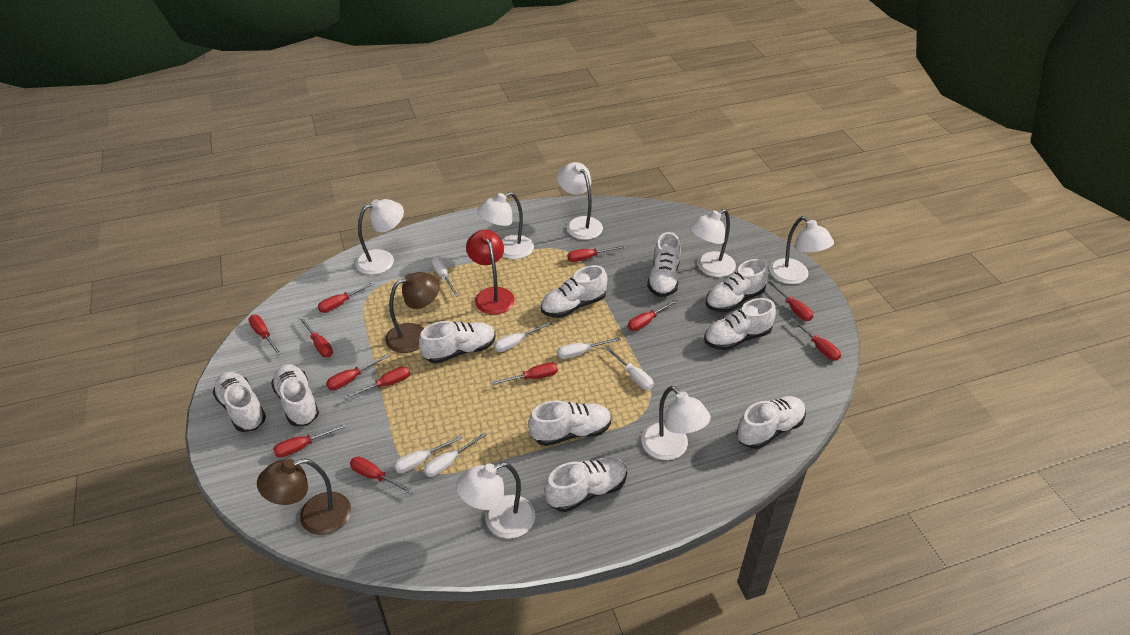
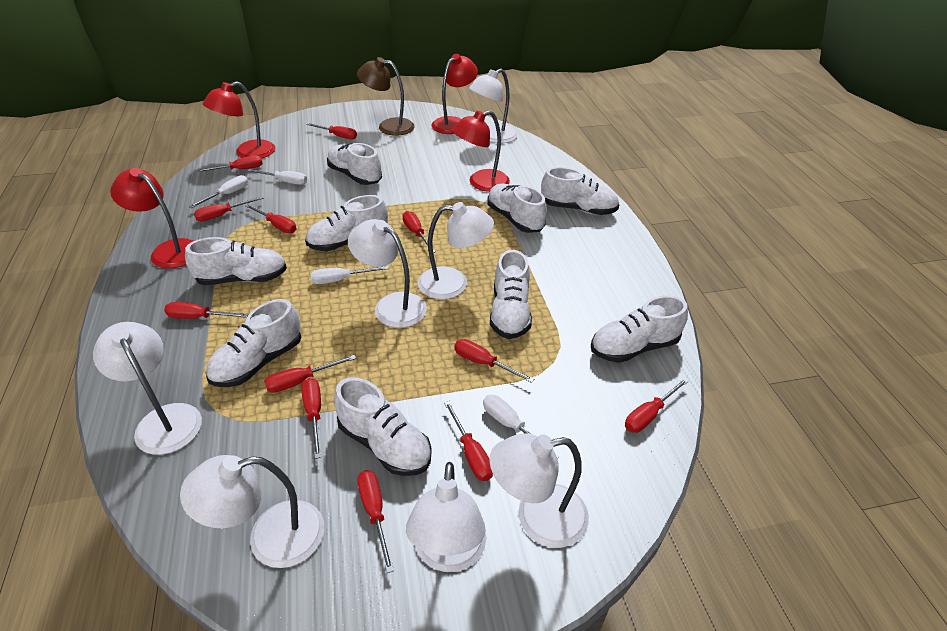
brown lamp: 2 -> 1
red lamp: 1 -> 4
white screwdriver: 6 -> 4
white shoe: 10 -> 9

